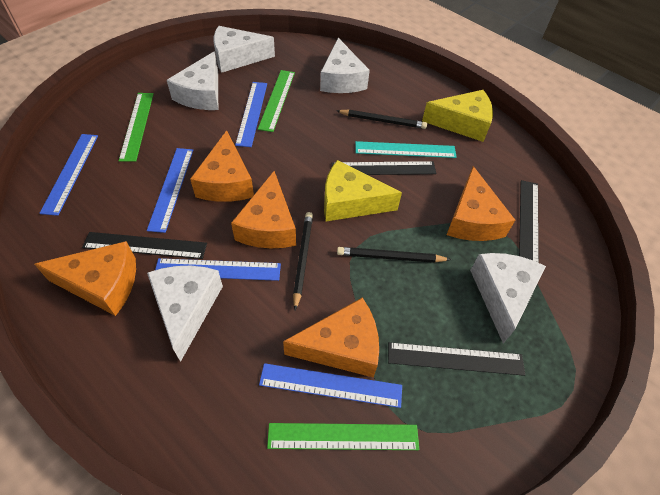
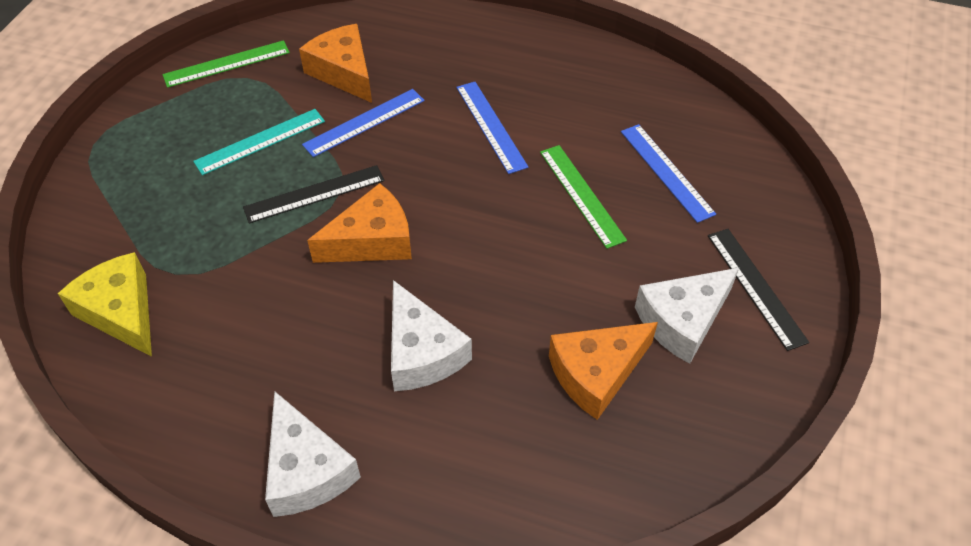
black pencil: 3 -> 0
black ruler: 4 -> 2
blue ruler: 5 -> 3
green ruler: 3 -> 2
orange cheese: 5 -> 3
white cheese: 5 -> 3
yellow cheese: 2 -> 1

